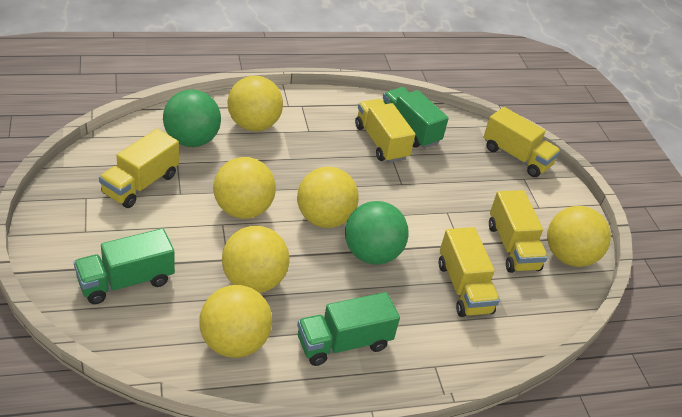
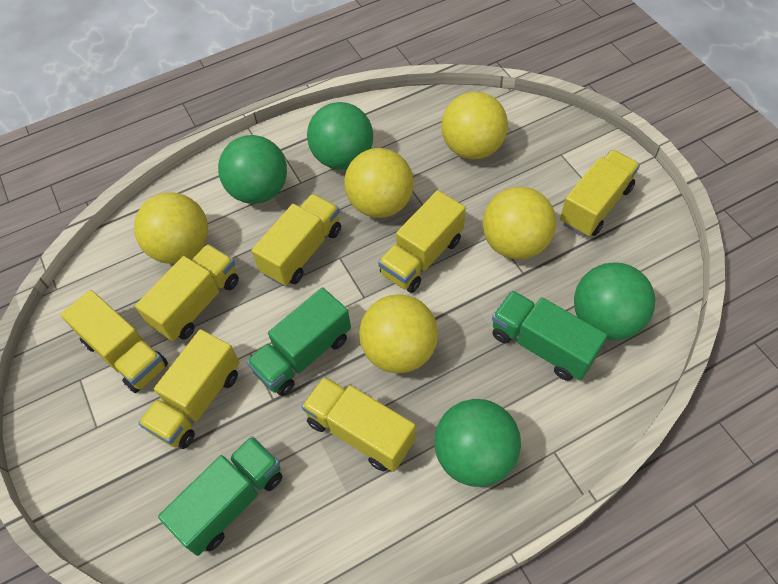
green ball: 2 -> 4
yellow ball: 6 -> 5
yellow truck: 5 -> 7

